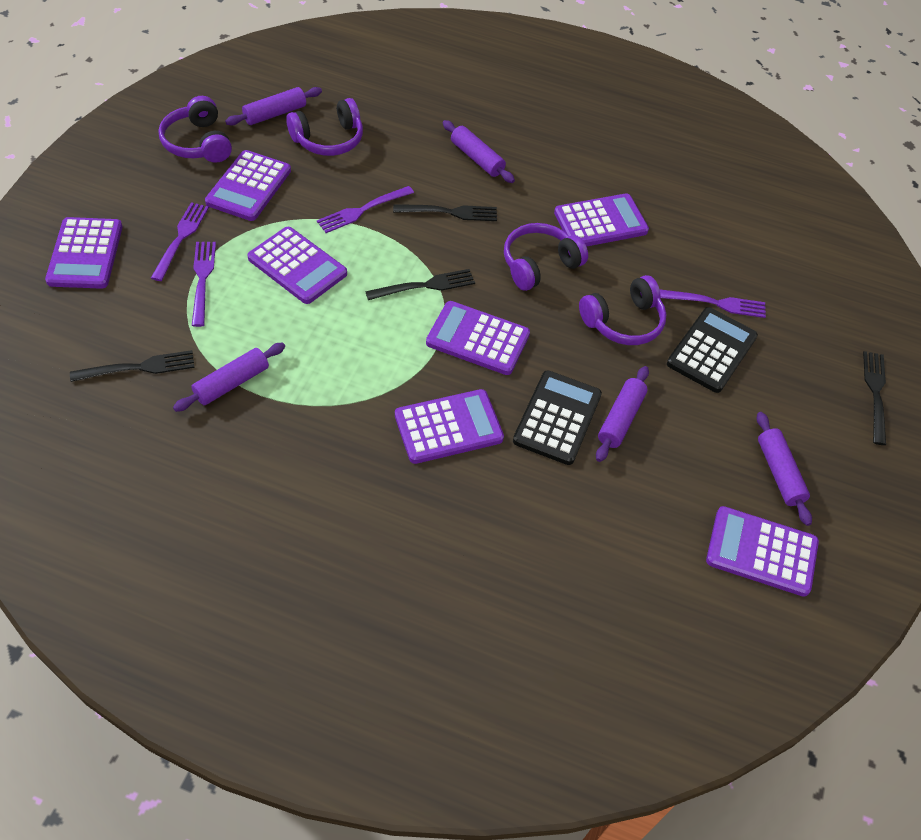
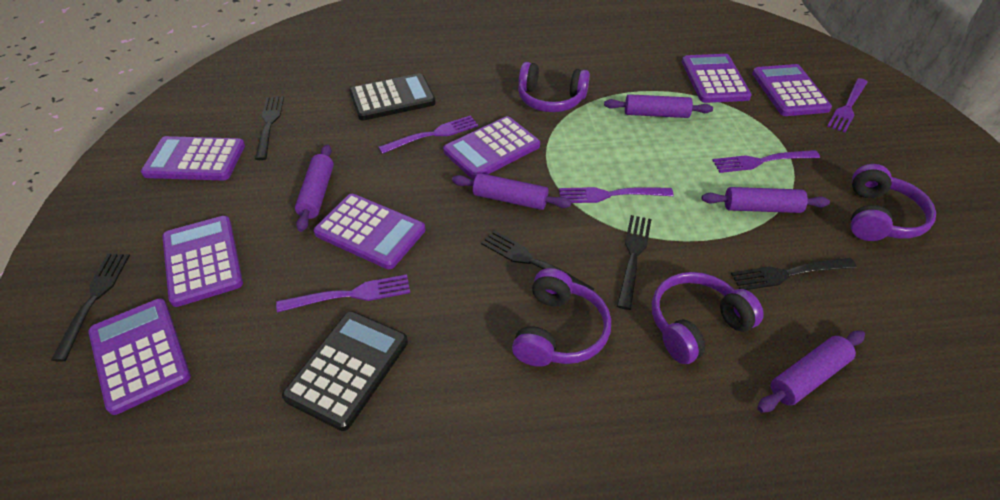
black fork: 4 -> 5
purple fork: 4 -> 5

